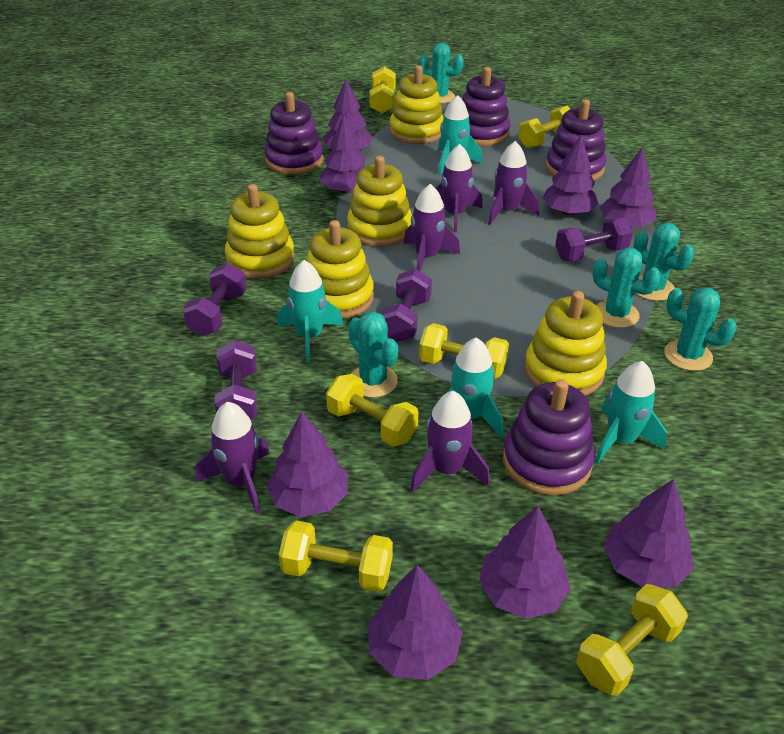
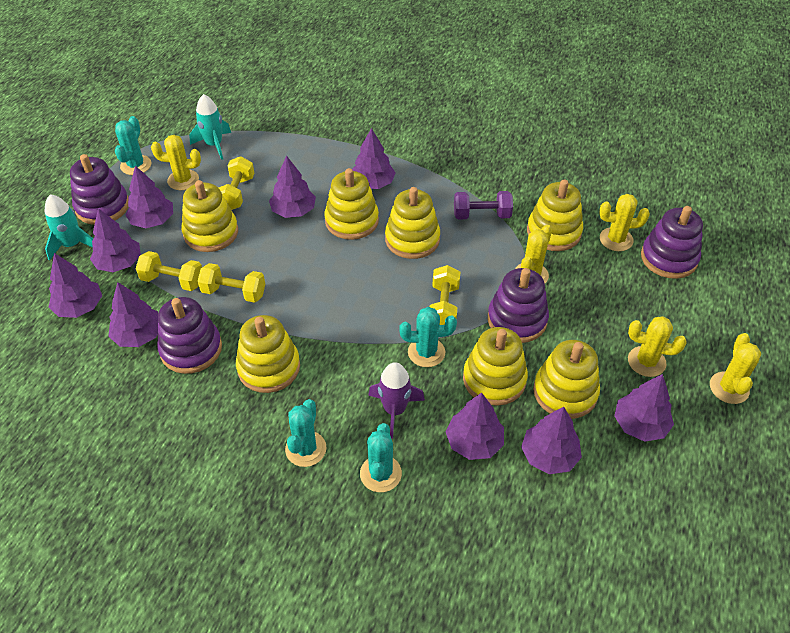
purple dumbbell: 4 -> 1
purple rocket: 5 -> 1
purple tree: 8 -> 9
turquoise cactus: 5 -> 4
turquoise rocket: 4 -> 2
yellow cactus: 0 -> 5
yellow dumbbell: 6 -> 4
yellow stacking toy: 5 -> 7

